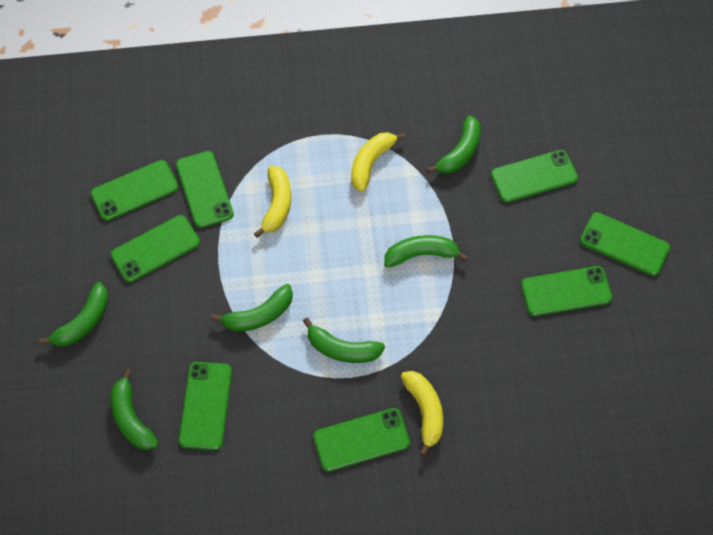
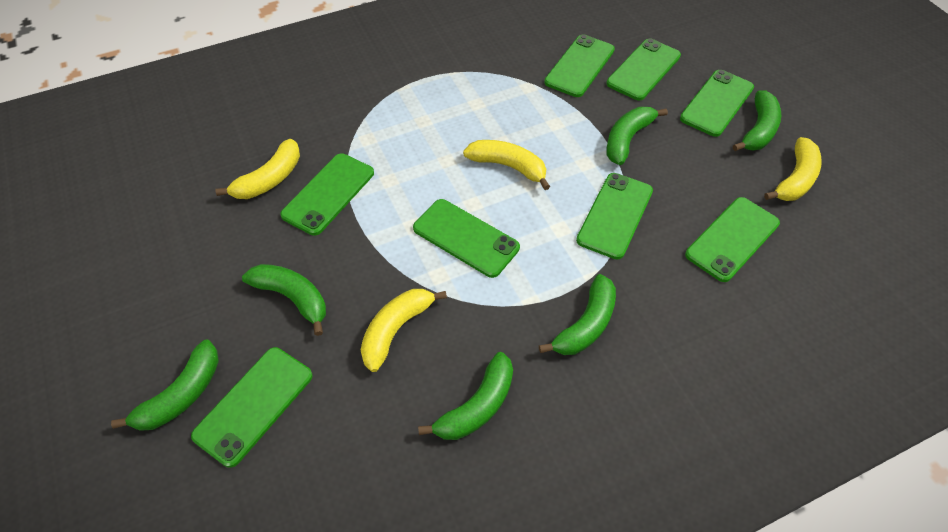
yellow banana: 3 -> 4

